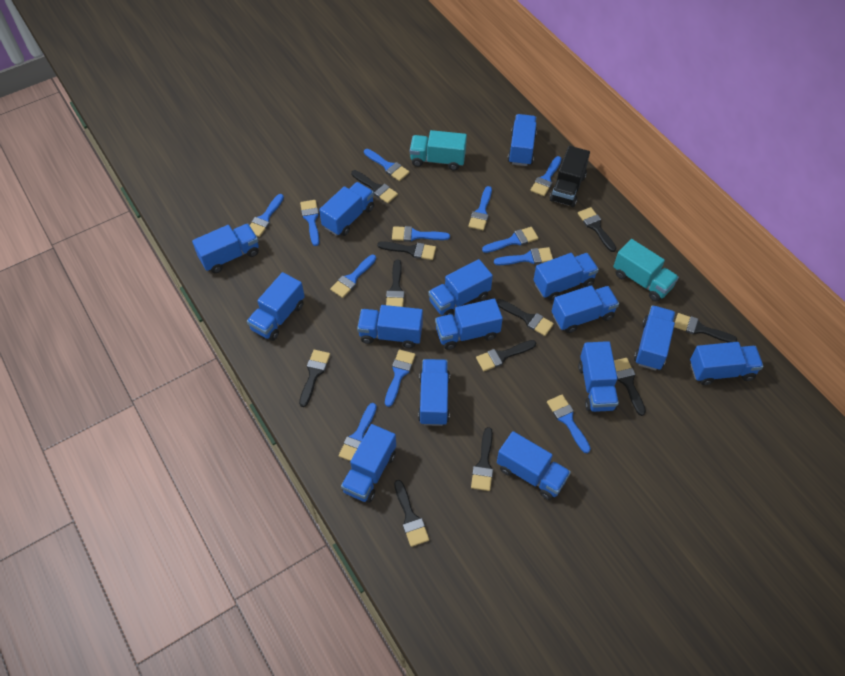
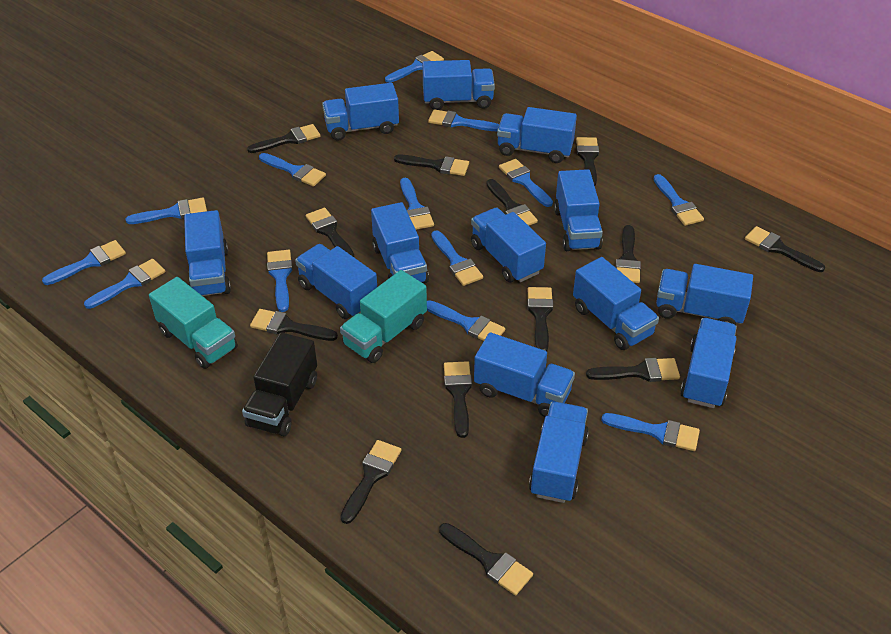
black brush: 11 -> 13
blue brush: 12 -> 13
blue truck: 15 -> 13

